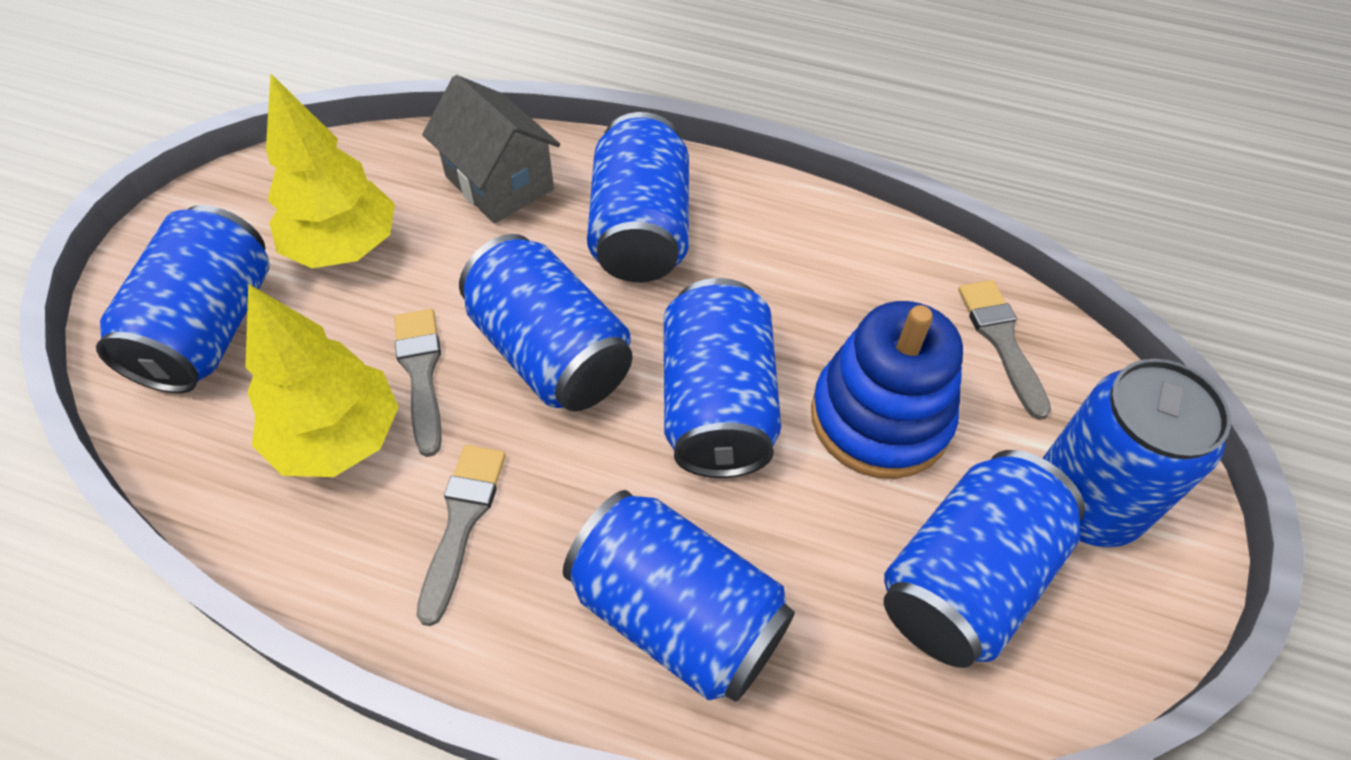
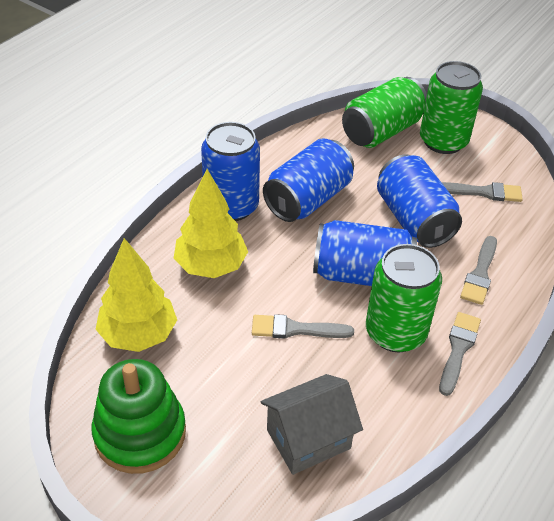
blue can: 7 -> 4
blue stacking toy: 1 -> 0
green can: 0 -> 3
green stacking toy: 0 -> 1
grey brush: 3 -> 4

